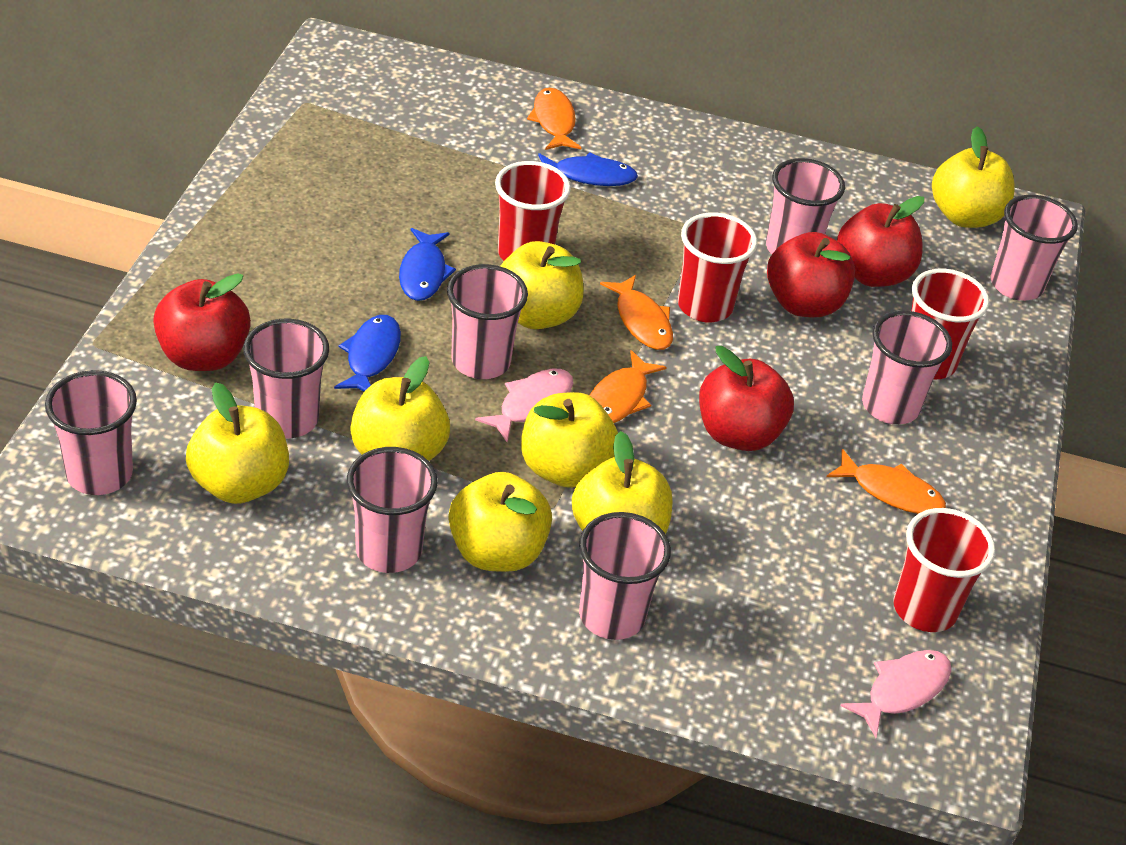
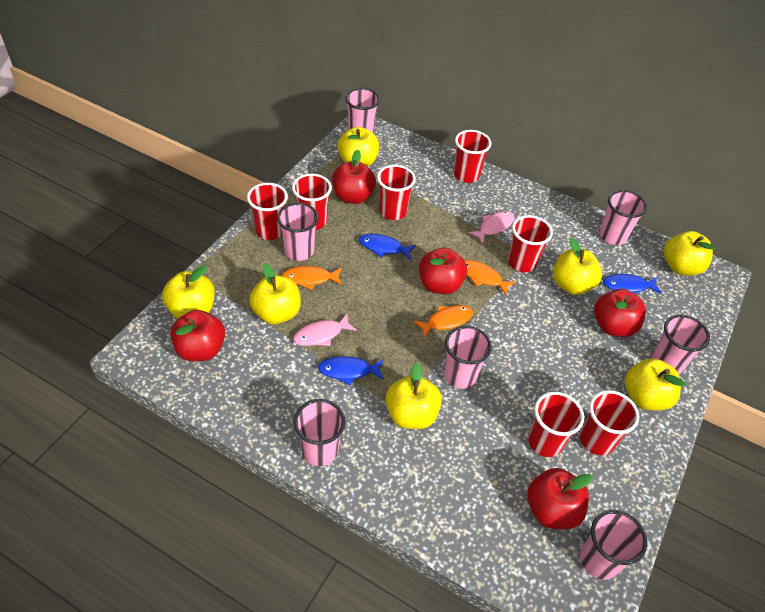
orange fish: 4 -> 3
pink cup: 8 -> 7
red apple: 4 -> 5
red cup: 4 -> 7

